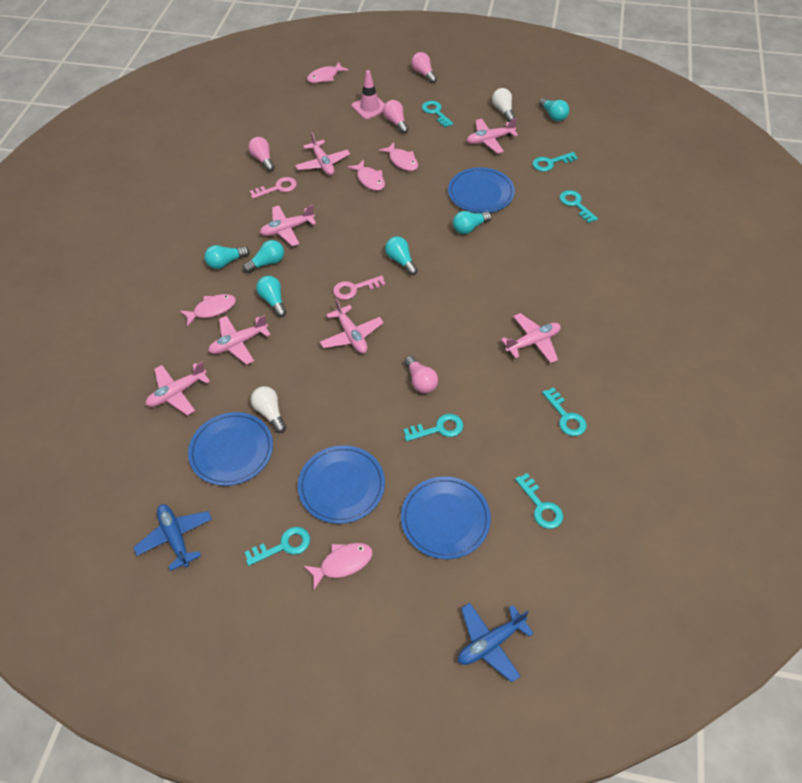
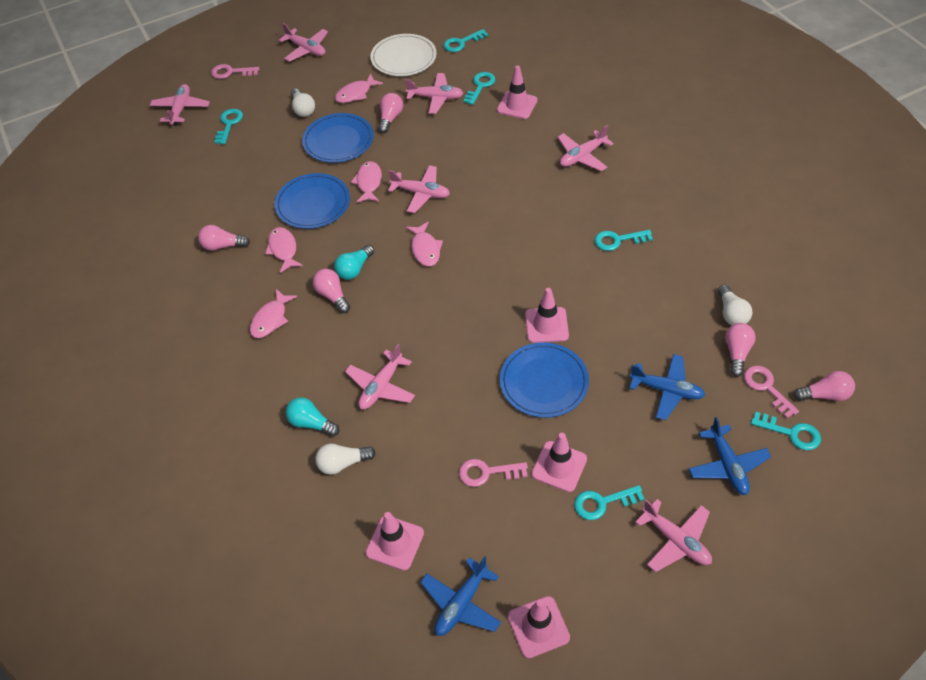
blue plane: 2 -> 3
blue plate: 4 -> 3
pink key: 2 -> 3
pink light bulb: 4 -> 5
pink traffic cone: 1 -> 5
turquoise key: 7 -> 6
turquoise light bulb: 6 -> 2
white light bulb: 2 -> 3
white plate: 0 -> 1

